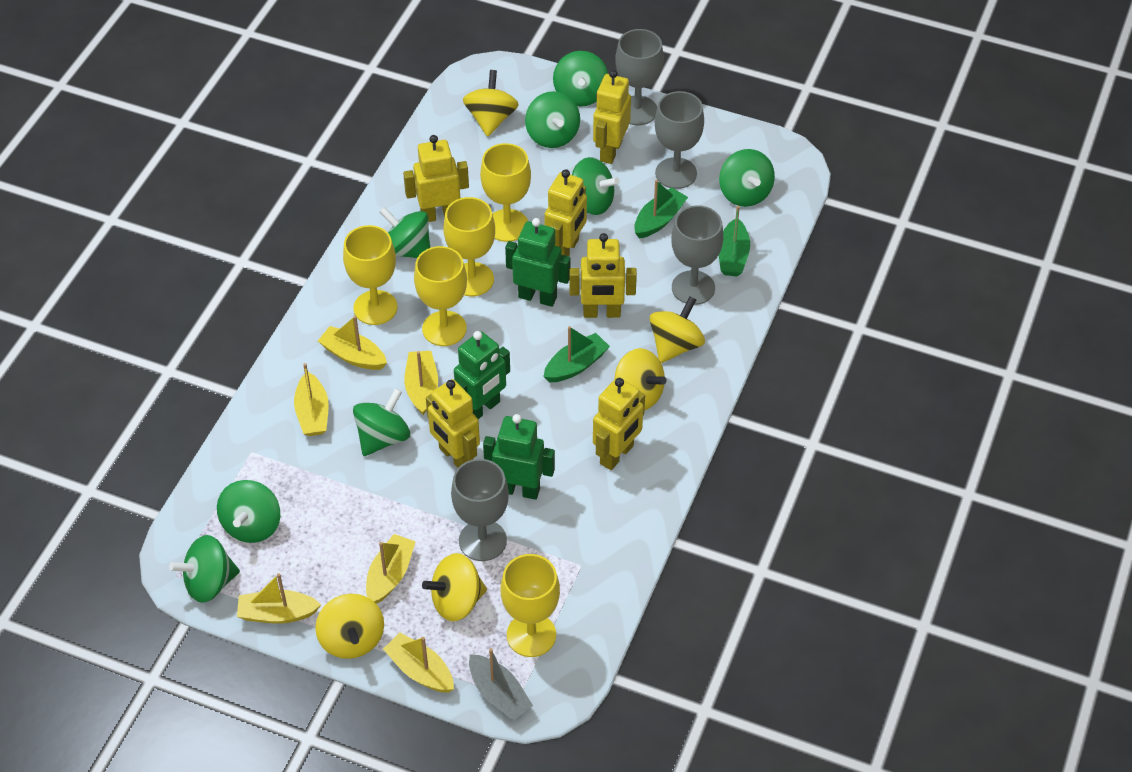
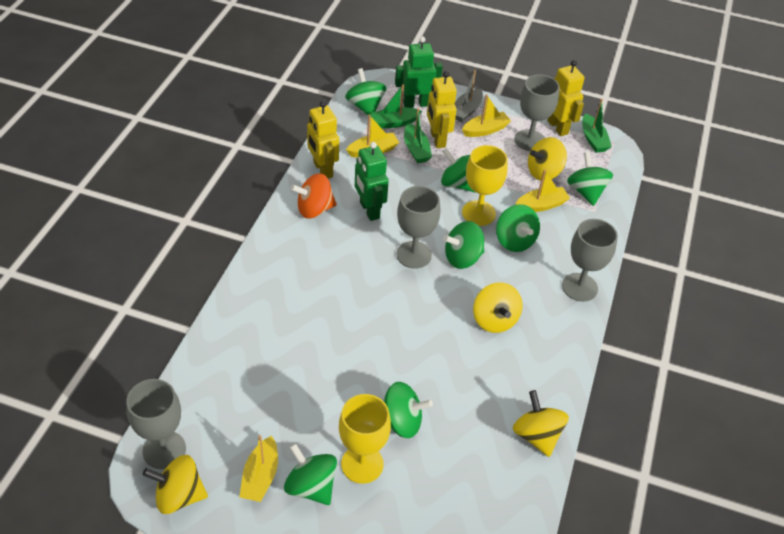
green robot: 3 -> 2
green spinning top: 8 -> 7
orange spinning top: 0 -> 1
yellow boat: 6 -> 4
yellow goblet: 5 -> 2
yellow robot: 6 -> 3
yellow spinning top: 5 -> 4

